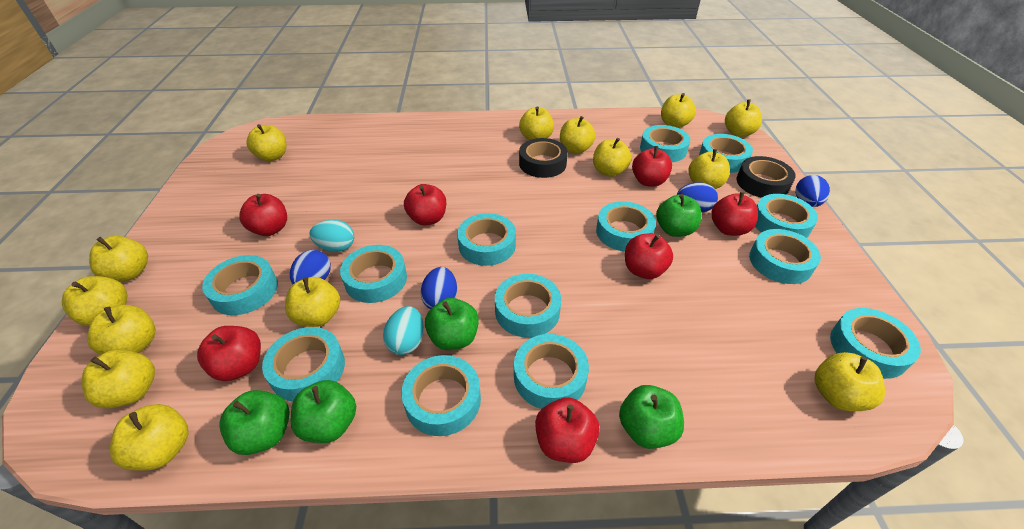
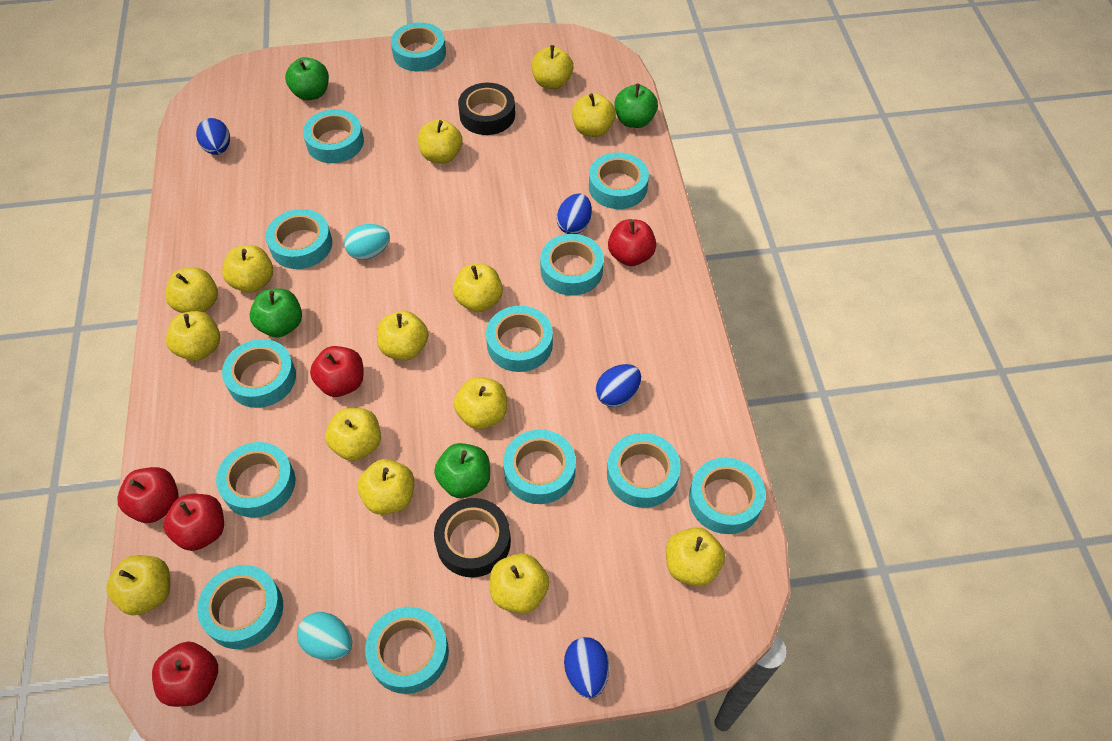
green apple: 5 -> 4
red apple: 7 -> 5

